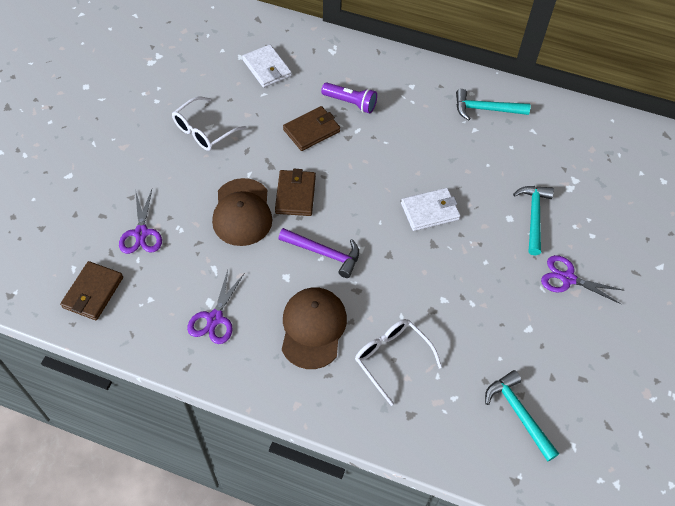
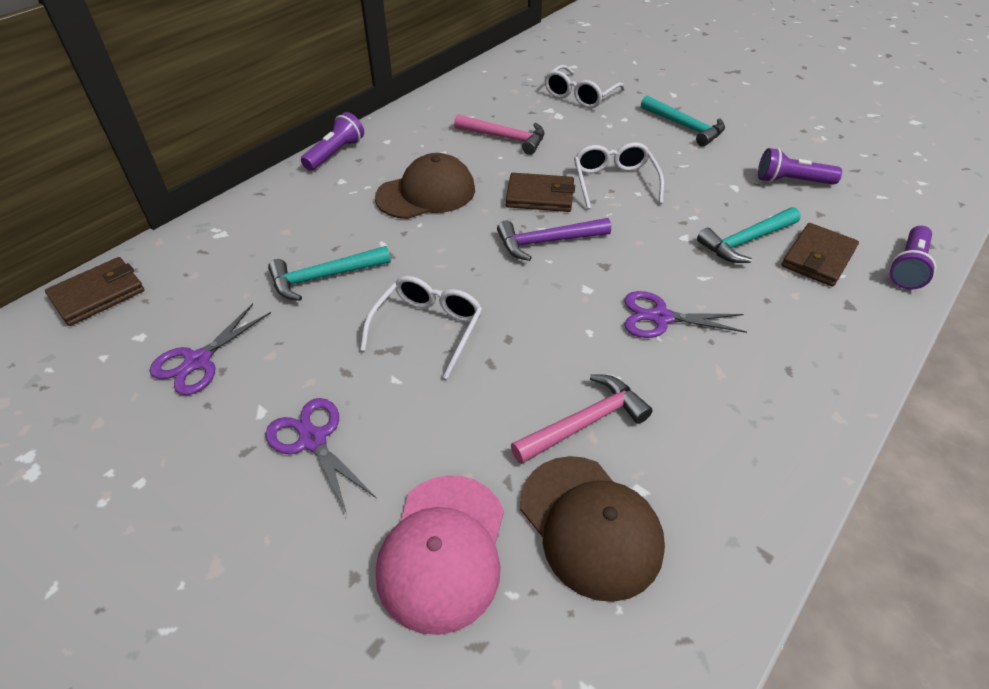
pink cap: 0 -> 1
pink hammer: 0 -> 2
purple flashlight: 1 -> 3
white glasses: 2 -> 3
white wallet: 2 -> 0

